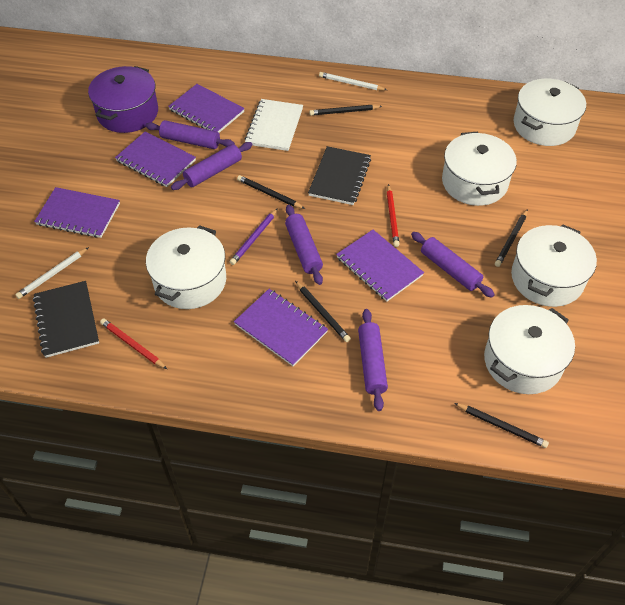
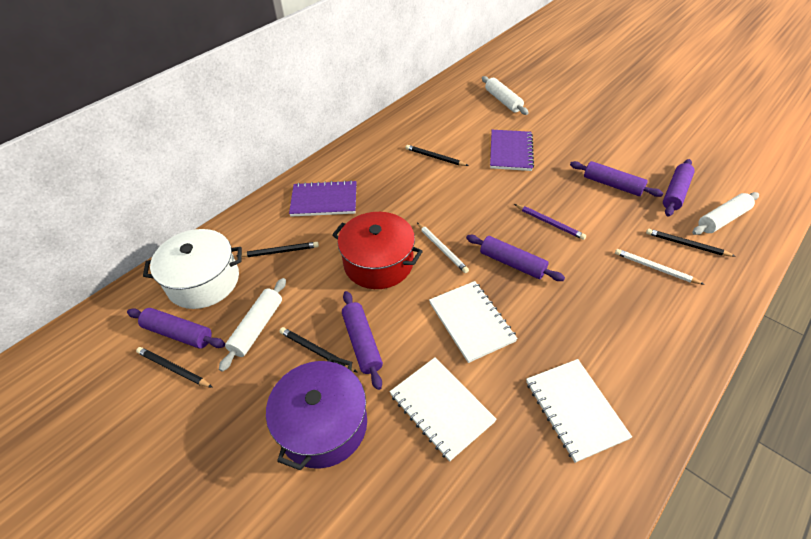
black notebook: 2 -> 0
purple notebook: 5 -> 2
red pencil: 2 -> 0
red pot: 0 -> 1
white notebook: 1 -> 3
white pot: 5 -> 1
white rolling pin: 0 -> 3

